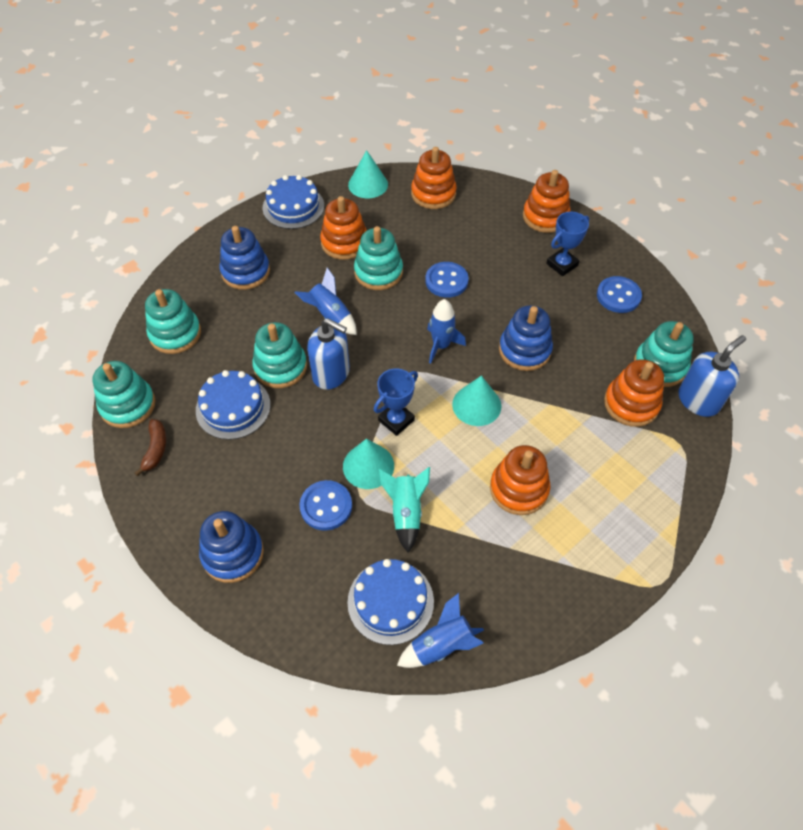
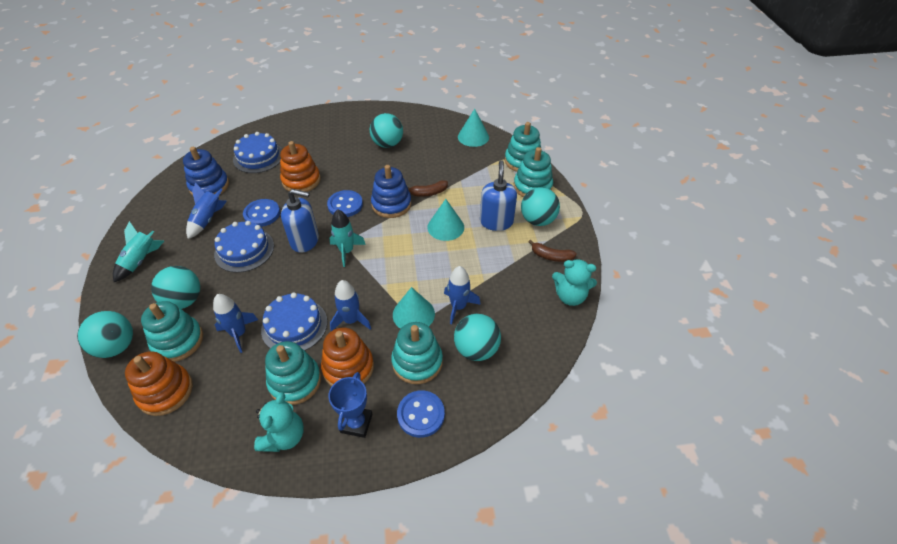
blue rocket: 3 -> 4
blue stacking toy: 3 -> 2
blue trophy: 2 -> 1
brown banana: 1 -> 2
orange stacking toy: 5 -> 3
turquoise ball: 0 -> 5
turquoise rocket: 1 -> 2
turquoise teddy bear: 0 -> 2

